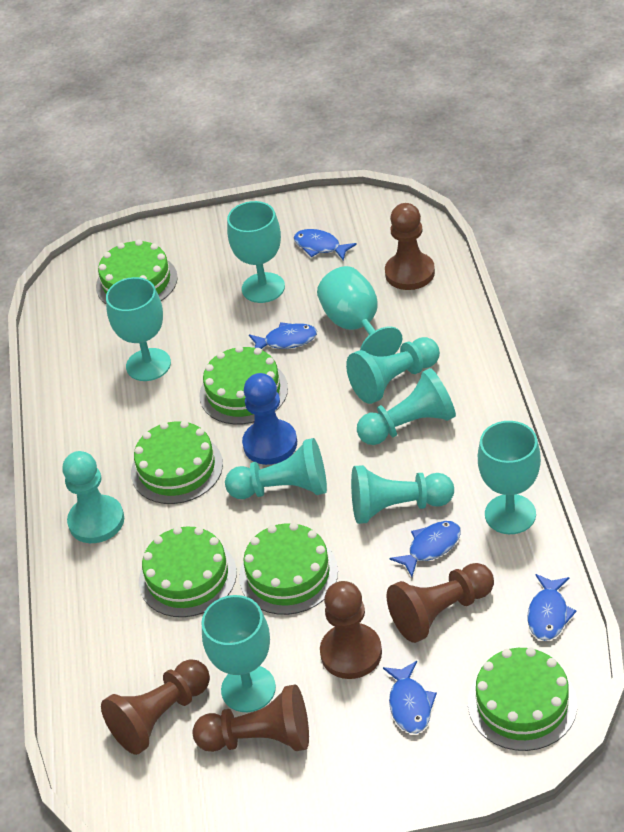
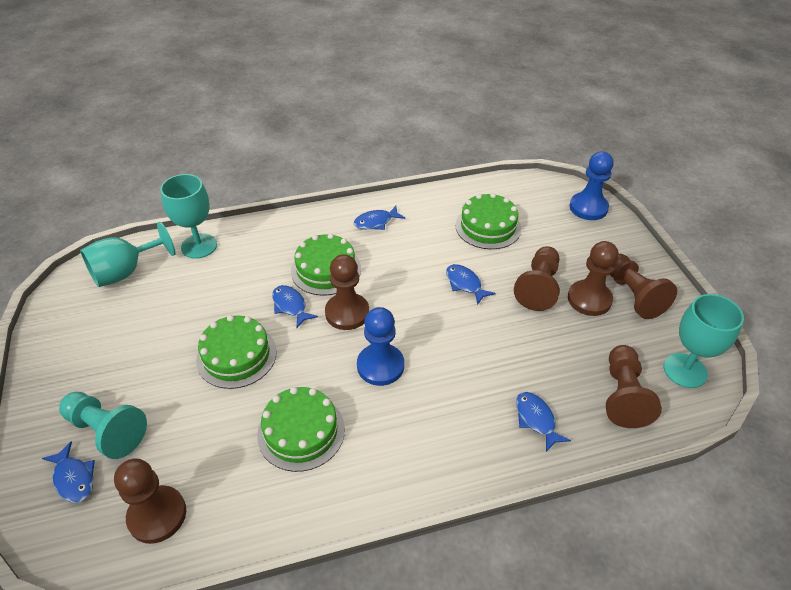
blue pawn: 1 -> 2
brown pawn: 5 -> 6
green cake: 6 -> 4
turquoise goblet: 5 -> 3
turquoise pawn: 5 -> 1

